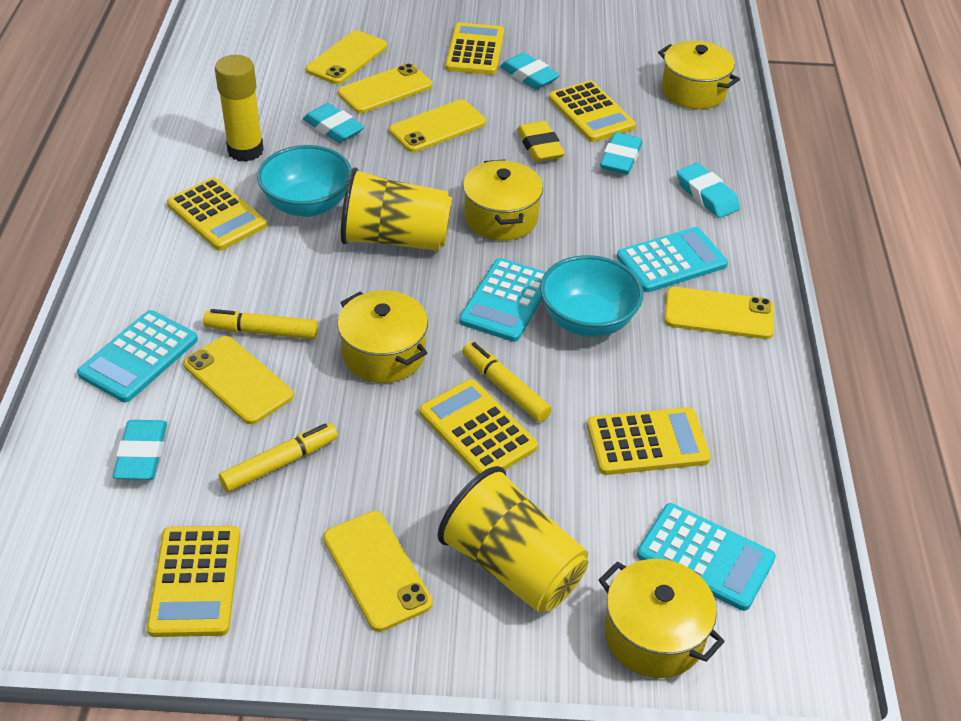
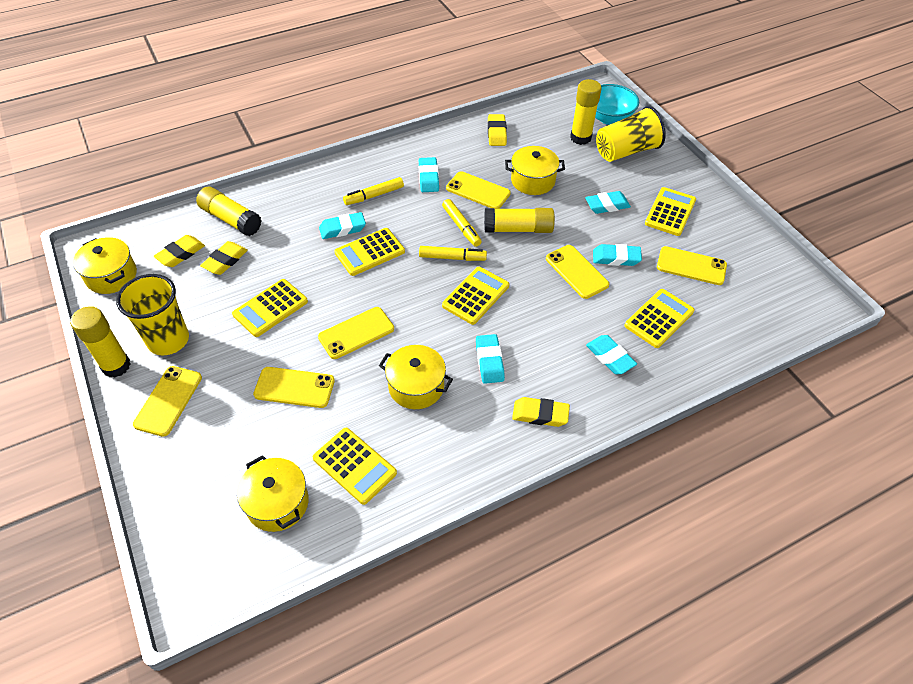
turquoise bowl: 2 -> 1
turquoise calculator: 4 -> 0
turquoise eraser: 5 -> 6
yellow eraser: 1 -> 4
yellow glue stick: 1 -> 4

